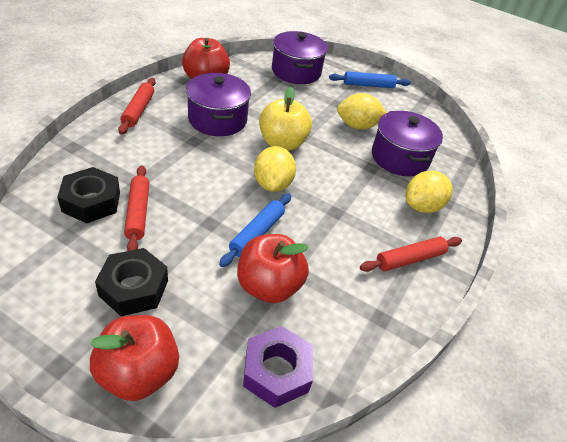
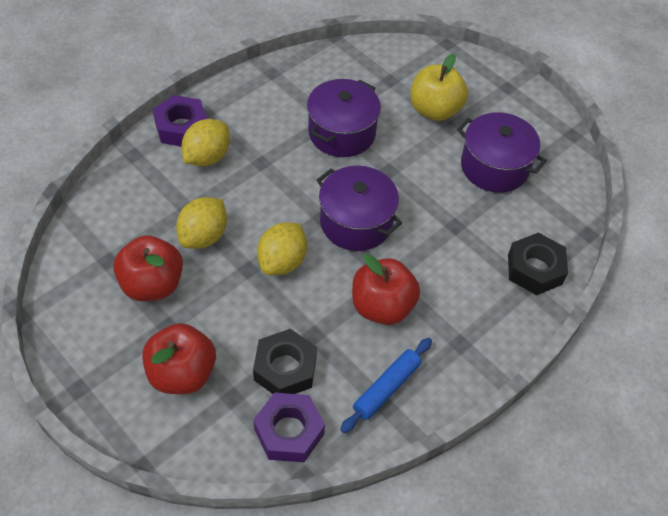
blue rolling pin: 2 -> 1
purple nut: 1 -> 2
red rolling pin: 3 -> 0

